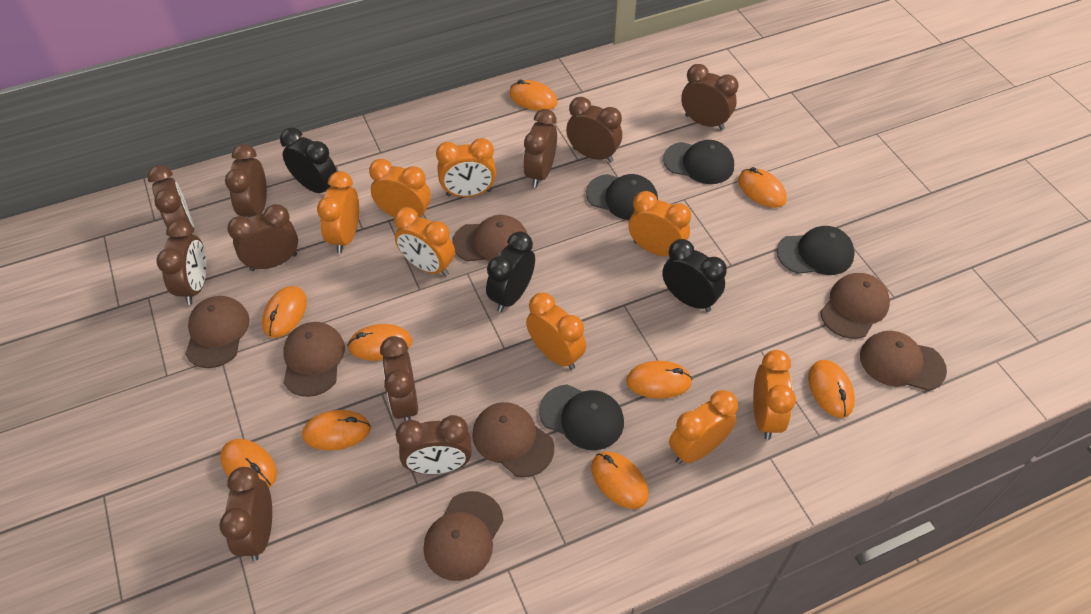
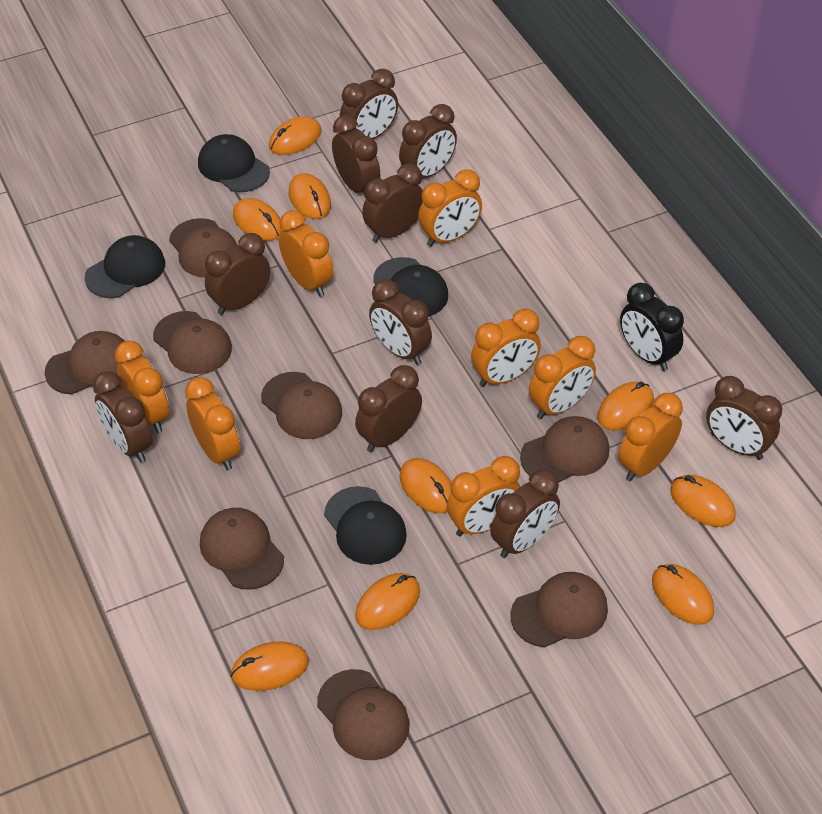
black clock: 3 -> 1
brown cap: 7 -> 8

